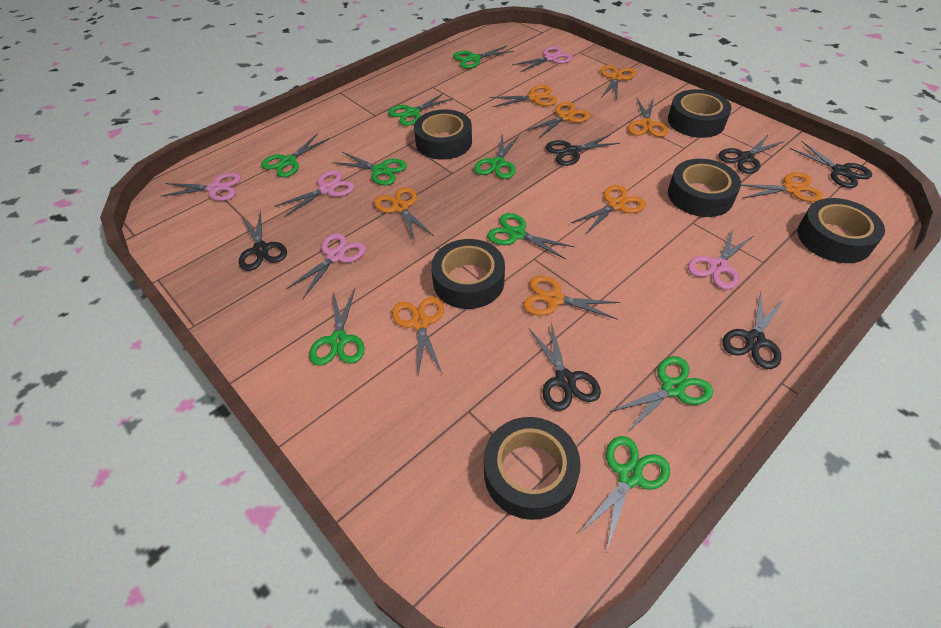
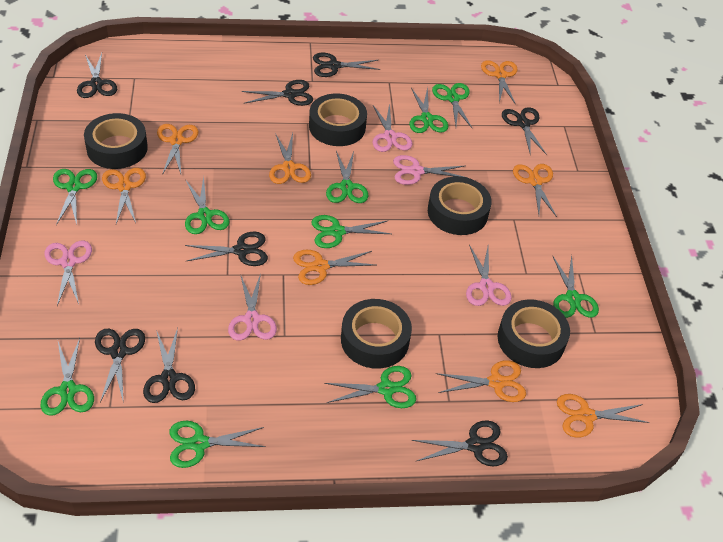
black scissors: 6 -> 8
black tape: 6 -> 5
green scissors: 9 -> 10
orange scissors: 9 -> 8

